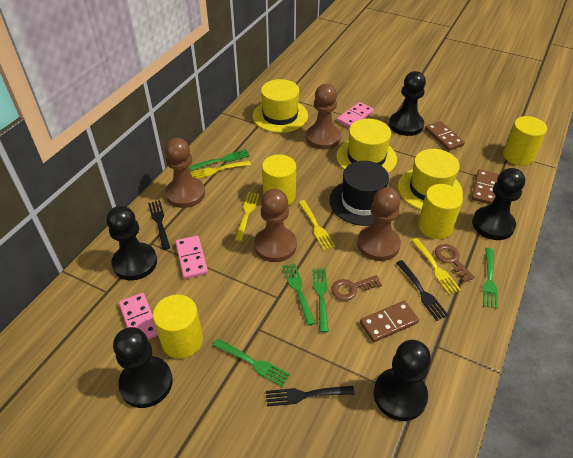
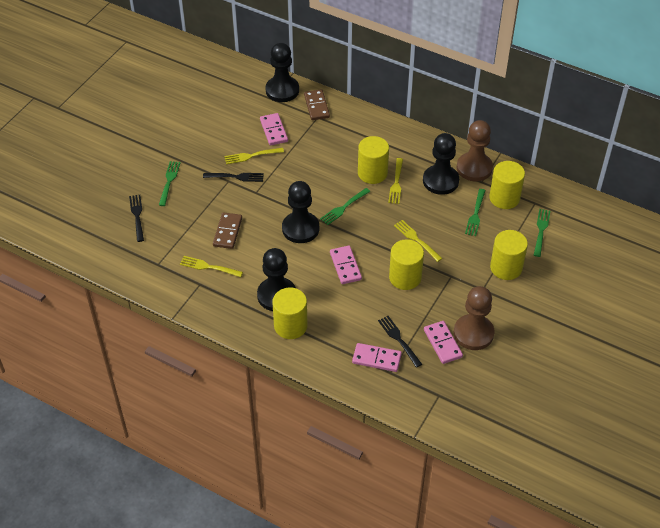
black hat: 1 -> 0
black pawn: 5 -> 4
brown domino: 3 -> 2
brown key: 2 -> 0
brown pawn: 4 -> 2
green fork: 5 -> 4
pink domino: 3 -> 4
yellow cylinder: 4 -> 5
yellow hat: 3 -> 0

